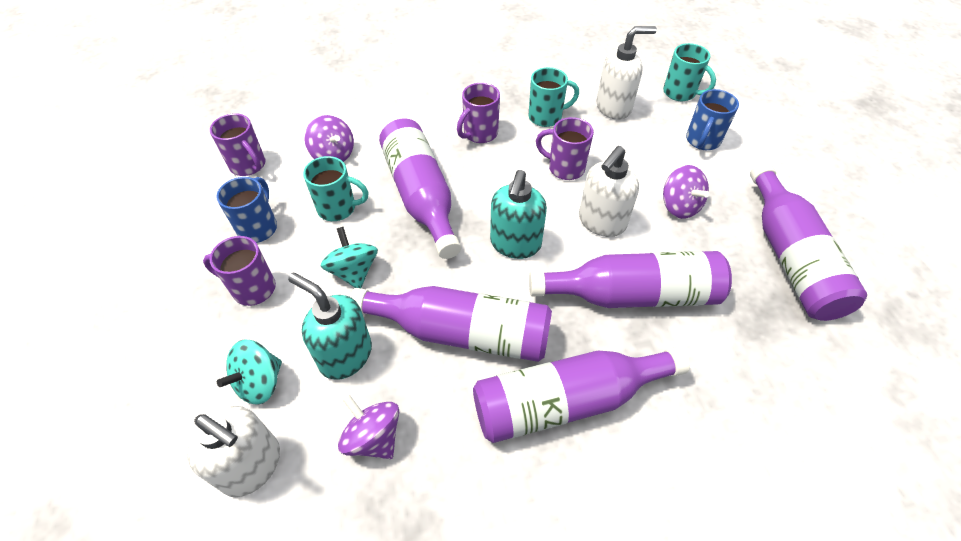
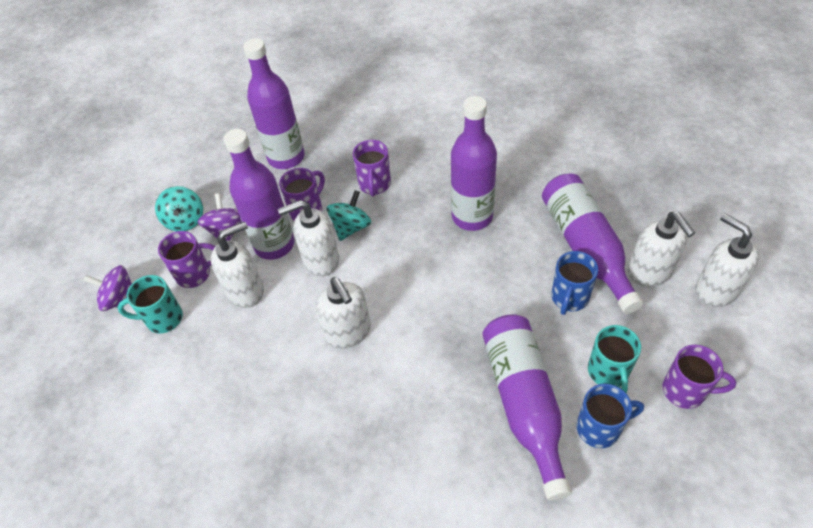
purple spinning top: 3 -> 2
turquoise mug: 3 -> 2
turquoise soap dispenser: 2 -> 0
white soap dispenser: 3 -> 5

